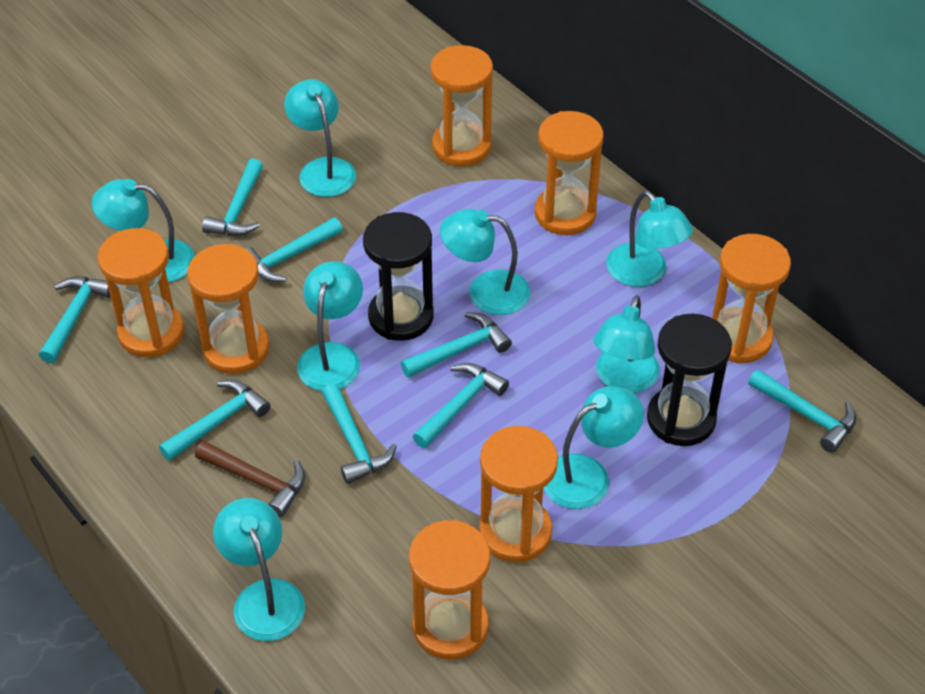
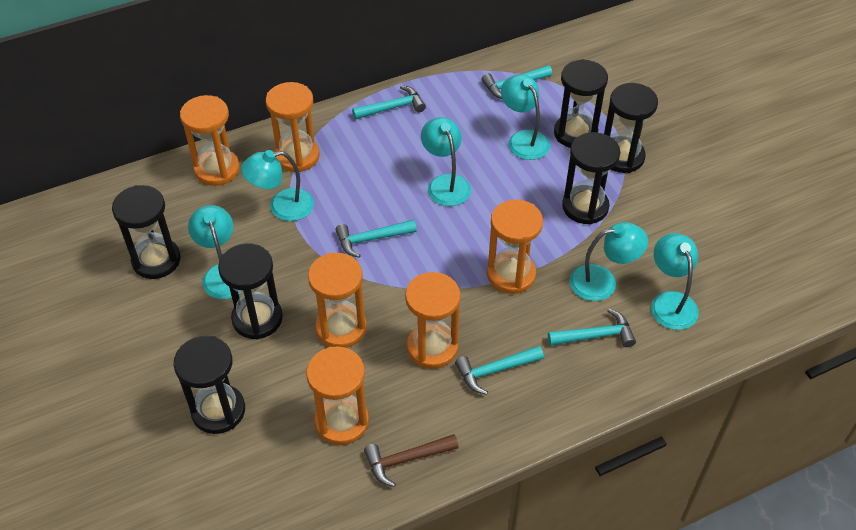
black hourglass: 2 -> 6
orange hourglass: 7 -> 6
turquoise hammer: 8 -> 5
turquoise lamp: 8 -> 6

